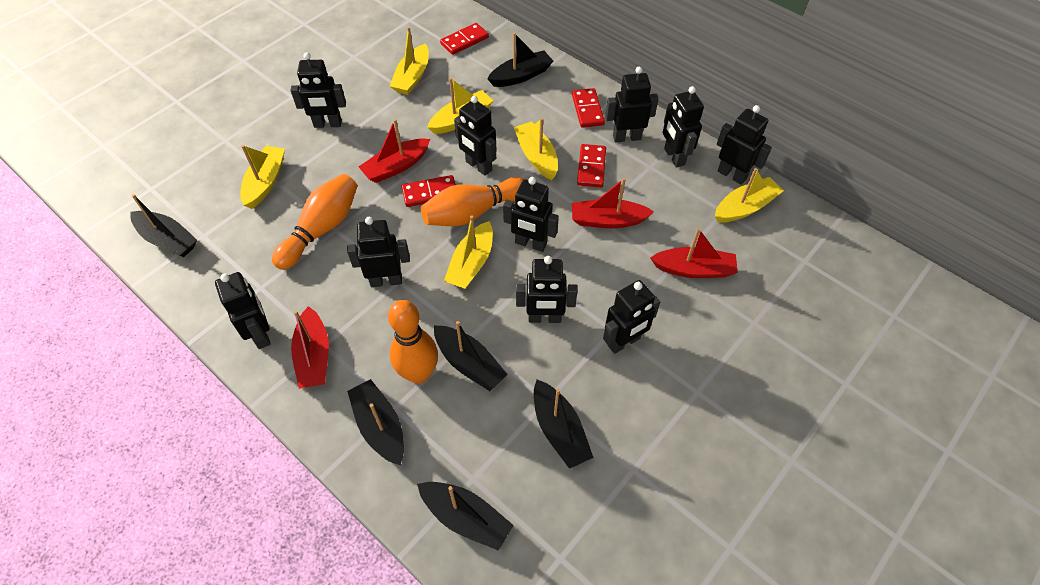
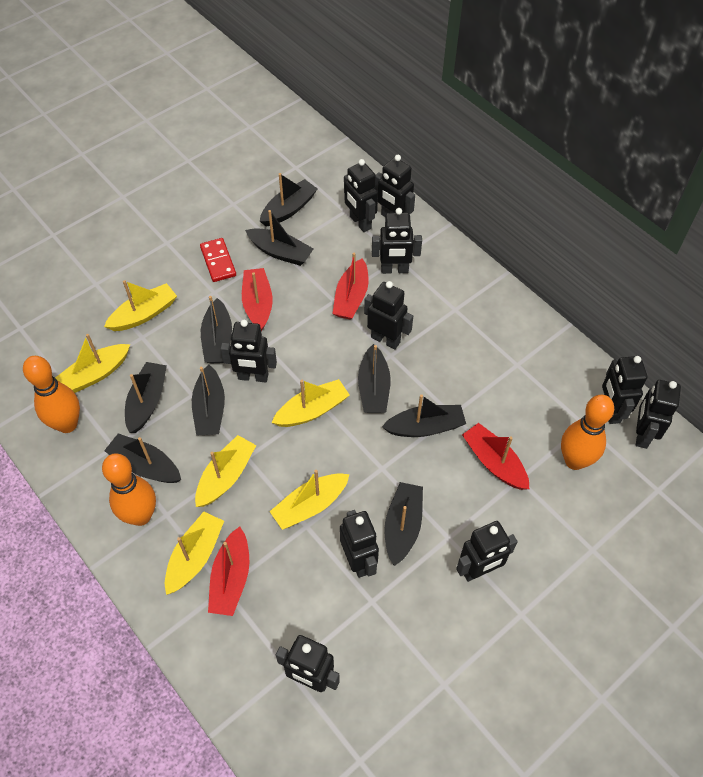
black boat: 6 -> 9
red domino: 4 -> 1

